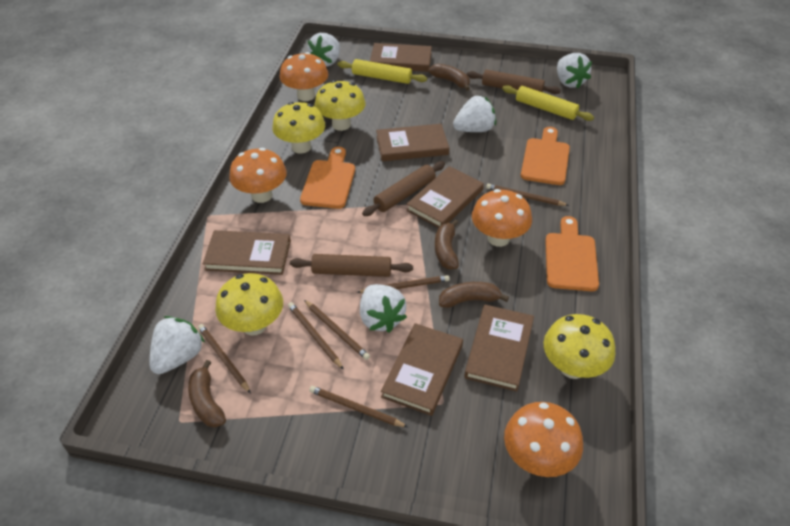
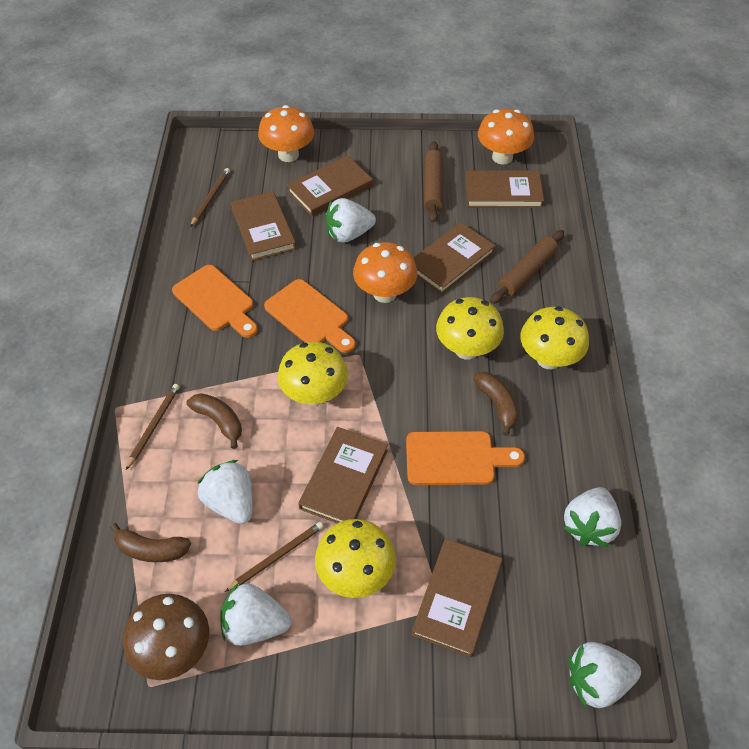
brown banana: 4 -> 3
brown mushroom: 0 -> 1
brown pencil: 6 -> 3
brown rolling pin: 3 -> 2
orange mushroom: 4 -> 3
yellow rolling pin: 2 -> 0

